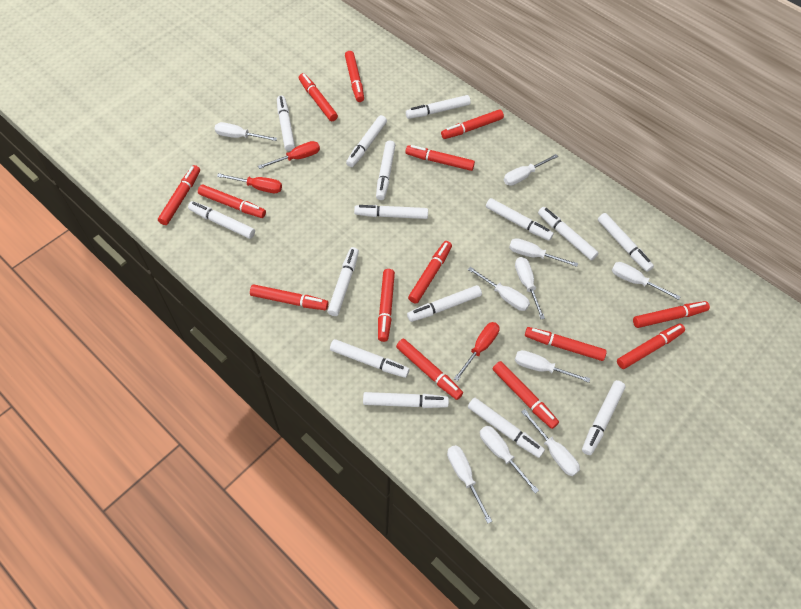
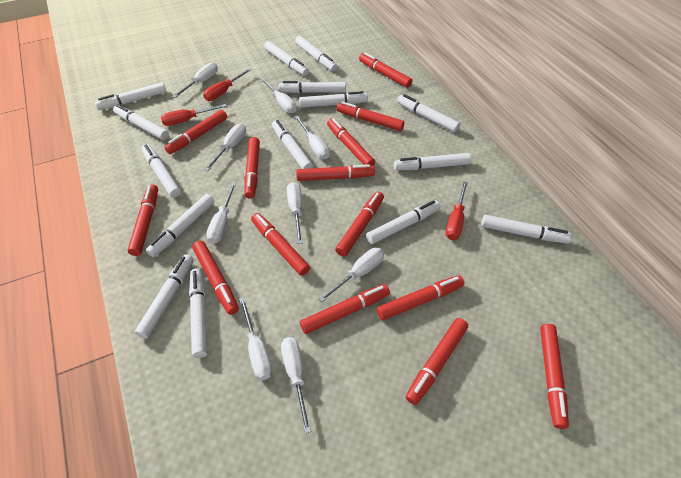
white screwdriver: 10 -> 9

